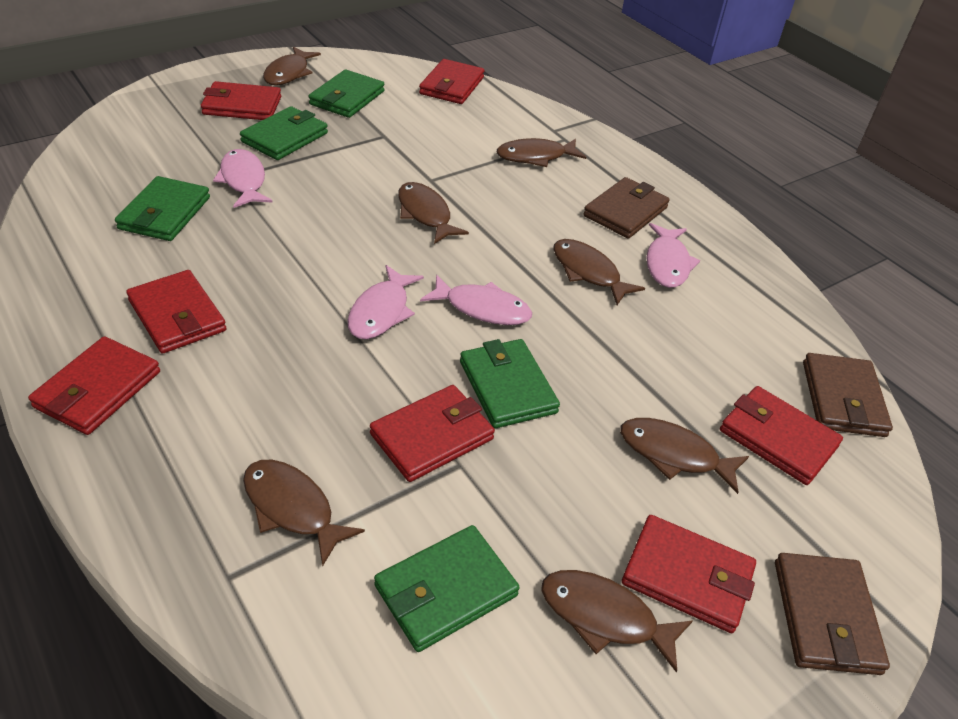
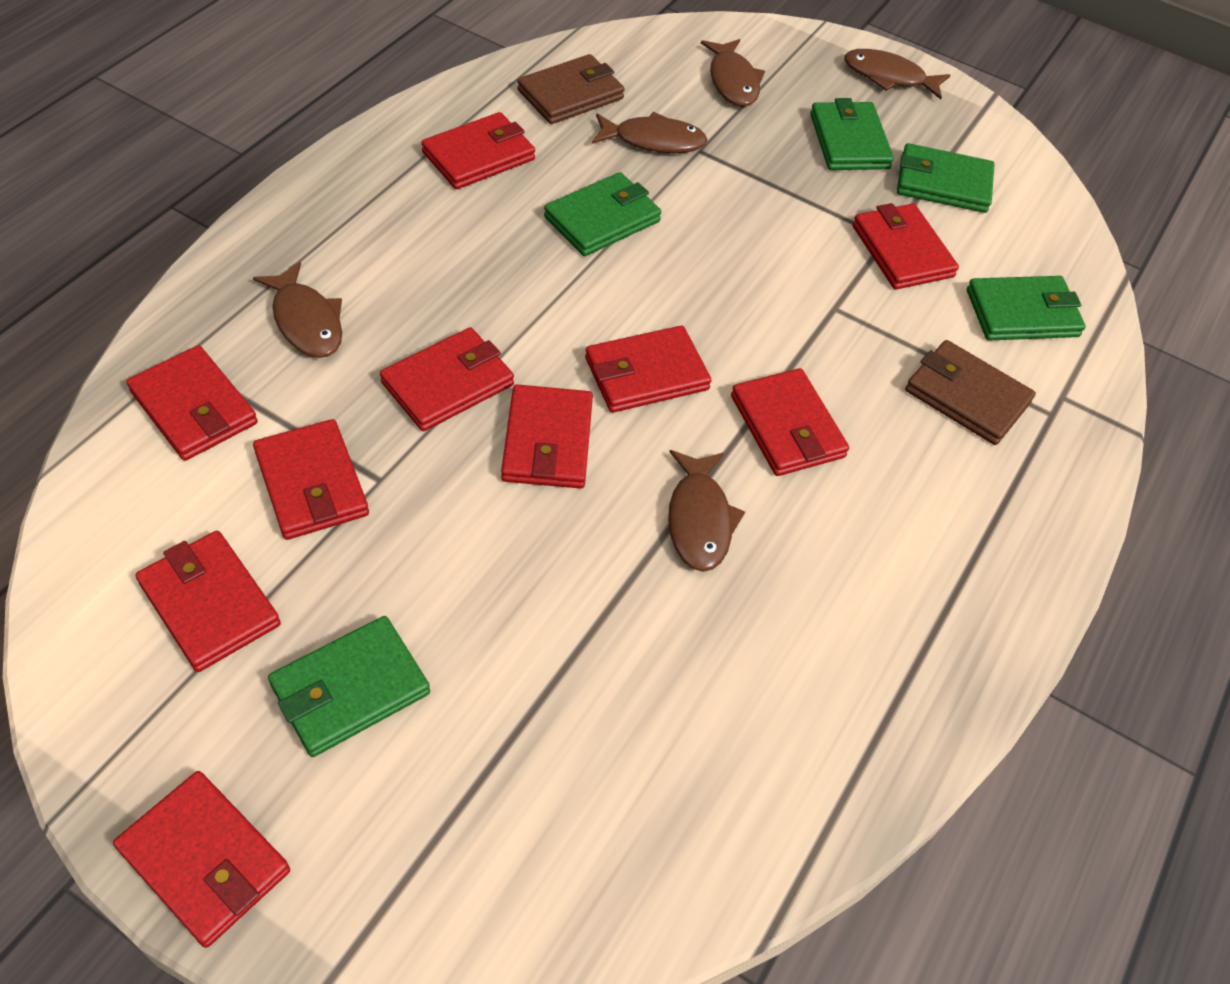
brown fish: 7 -> 5
brown wallet: 3 -> 2
pink fish: 4 -> 0
red wallet: 7 -> 10

